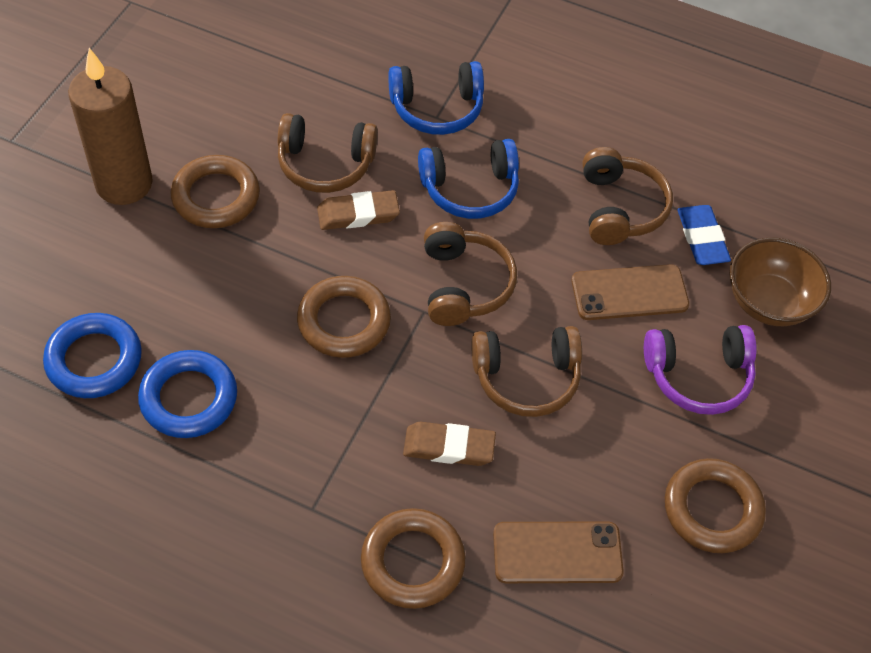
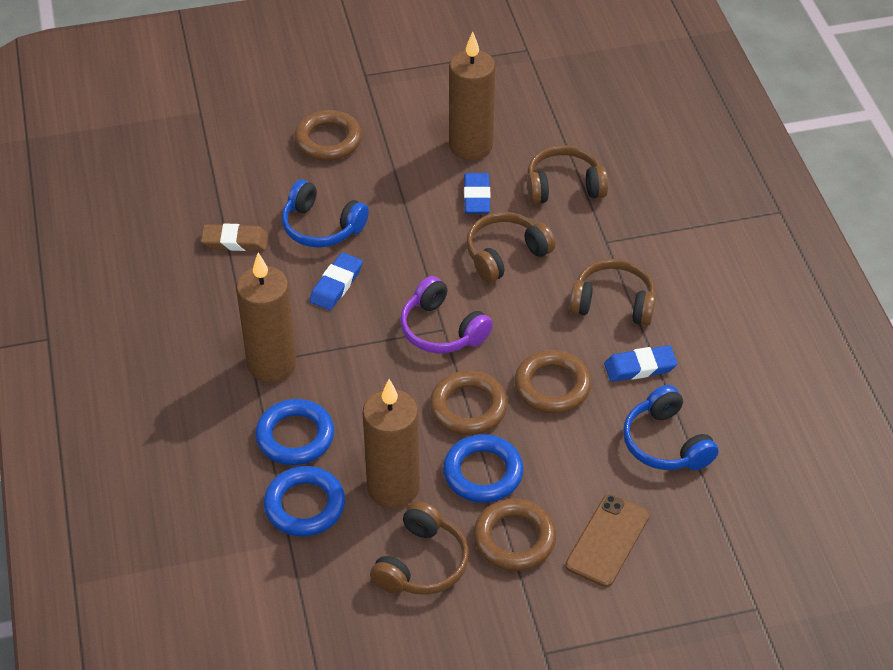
blue eraser: 1 -> 3
blue ring: 2 -> 3
brown bowl: 1 -> 0
brown candle: 1 -> 3
brown eraser: 2 -> 1
brown phone: 2 -> 1

